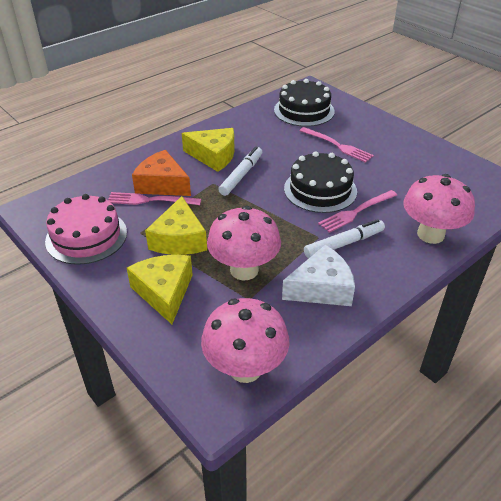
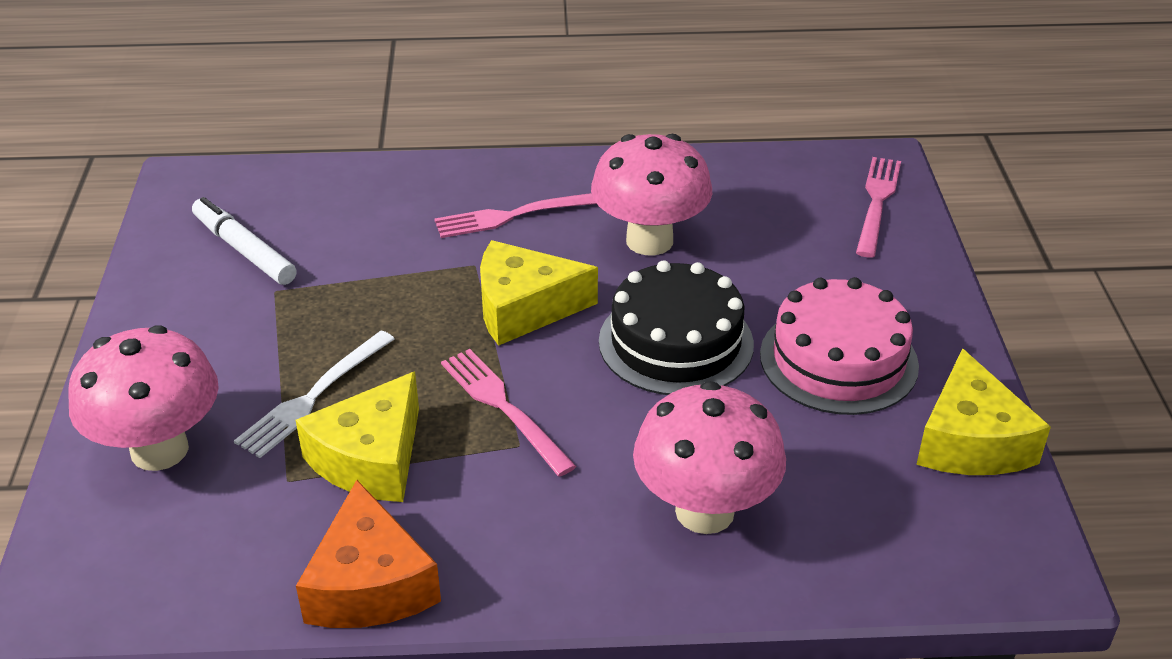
black cake: 2 -> 1
white cheese: 1 -> 0
white fork: 0 -> 1
white marker: 2 -> 1

